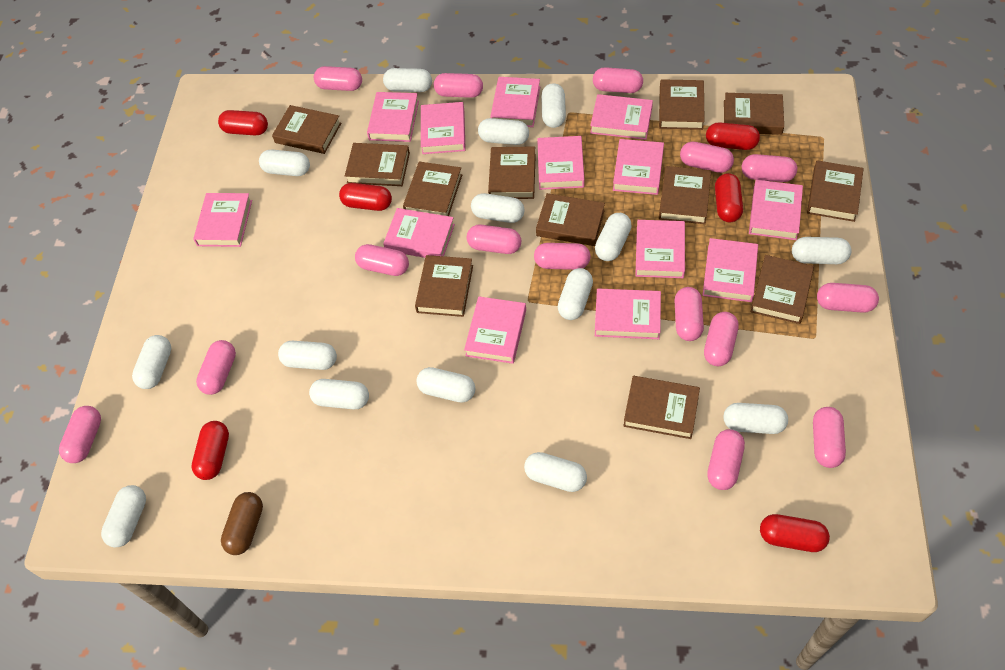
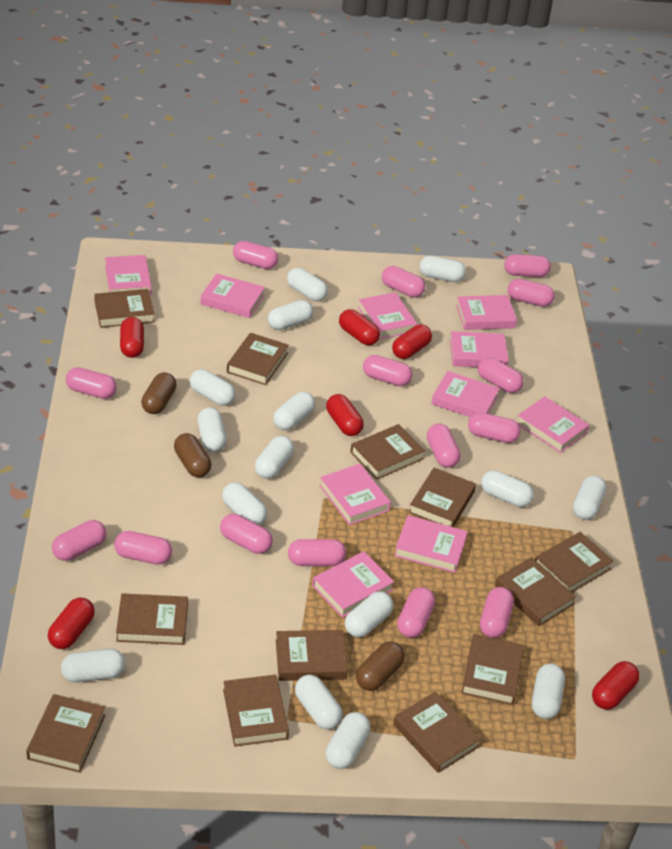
brown capsule: 1 -> 3
pink book: 13 -> 10

